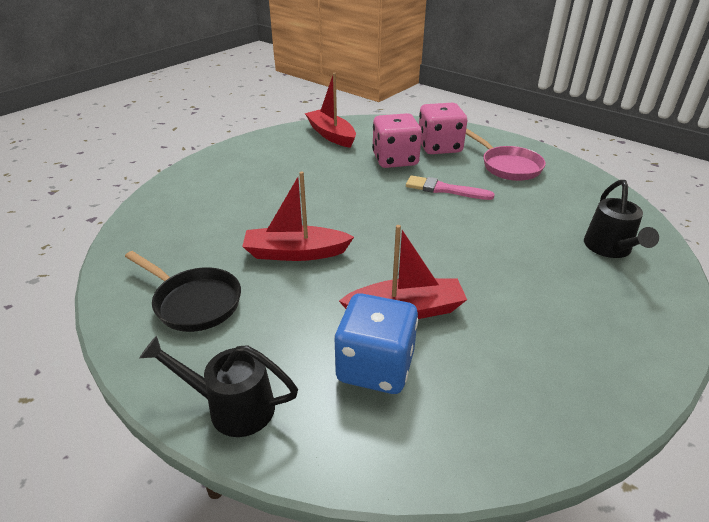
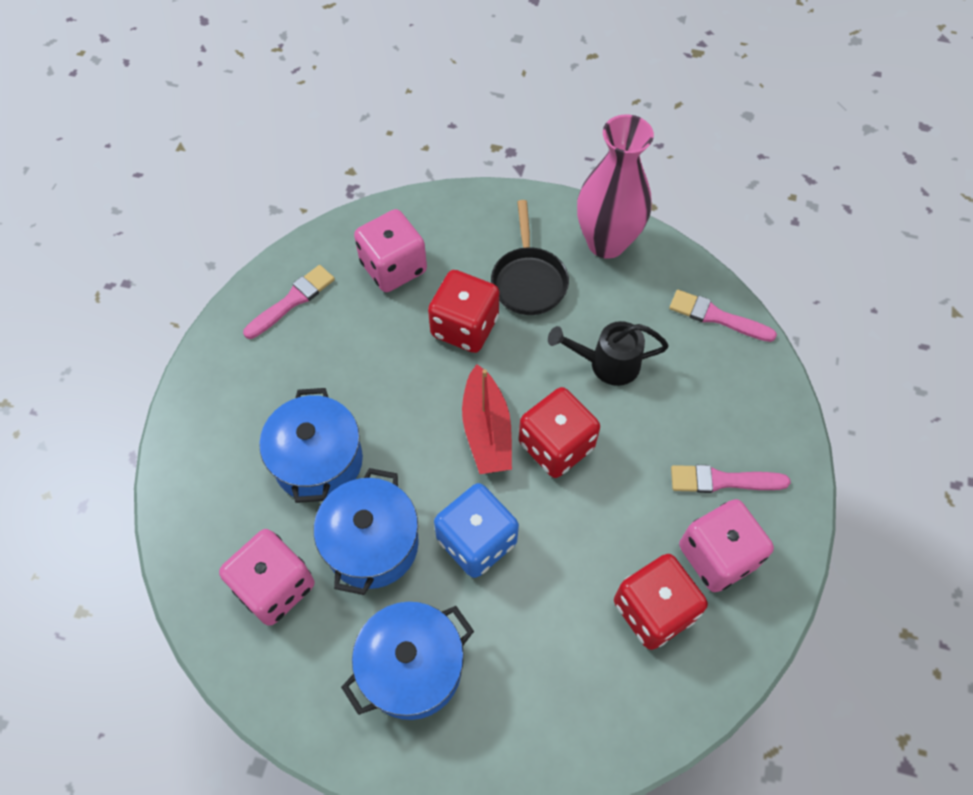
black watering can: 2 -> 1
blue pot: 0 -> 3
pink brush: 1 -> 3
pink dice: 2 -> 3
pink pan: 1 -> 0
pink vase: 0 -> 1
red boat: 3 -> 1
red dice: 0 -> 3

